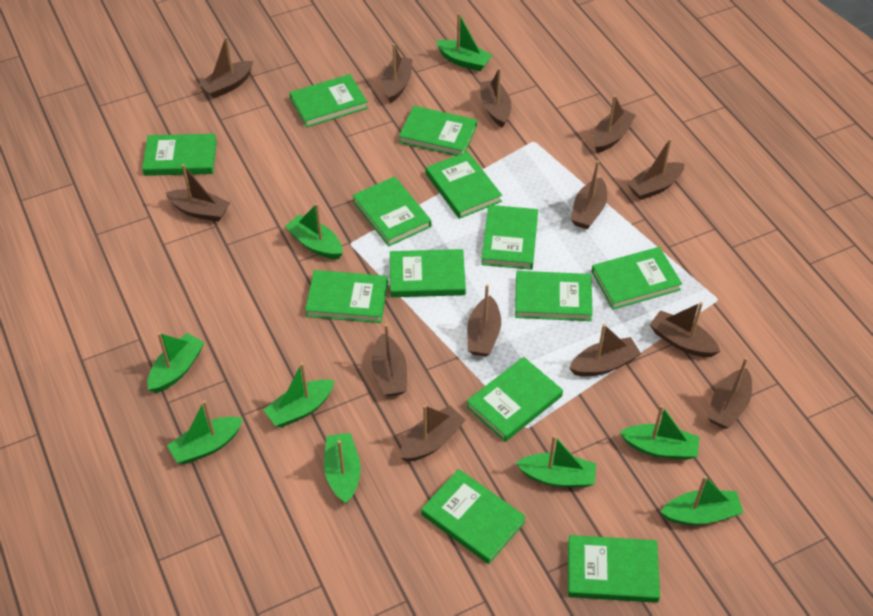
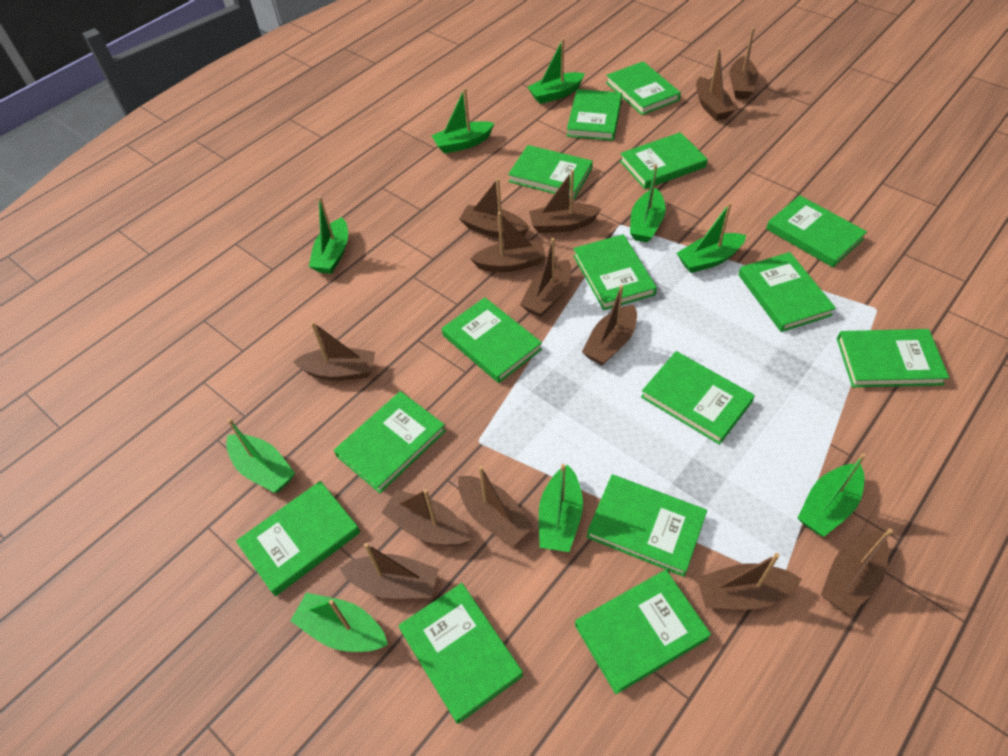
green book: 13 -> 15

